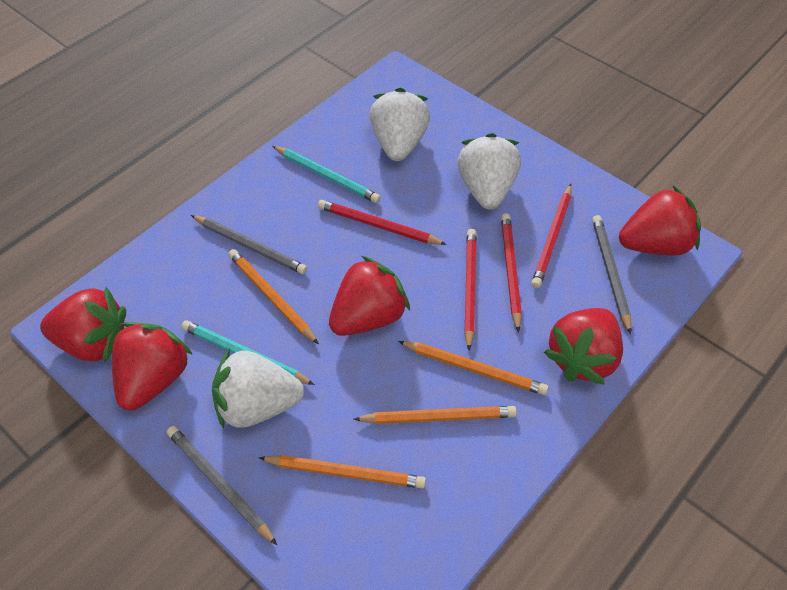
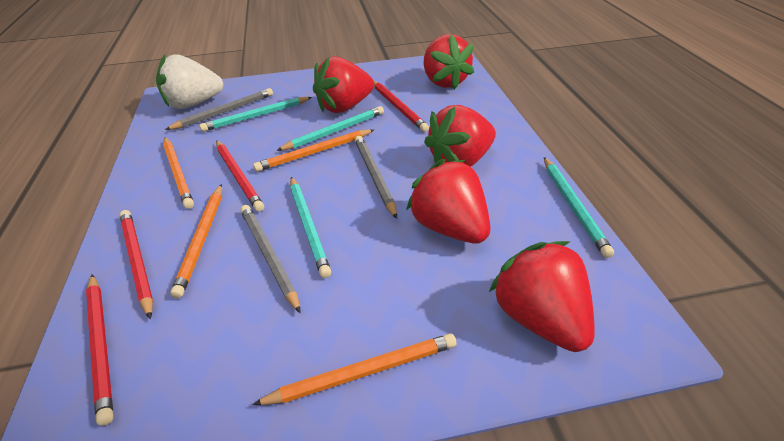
turquoise pencil: 2 -> 4
white strawberry: 3 -> 1

